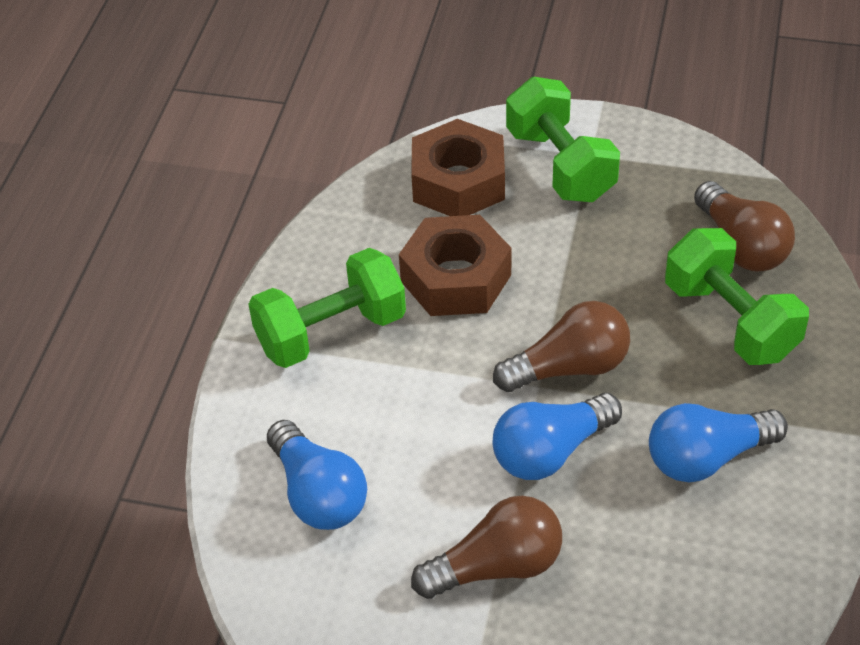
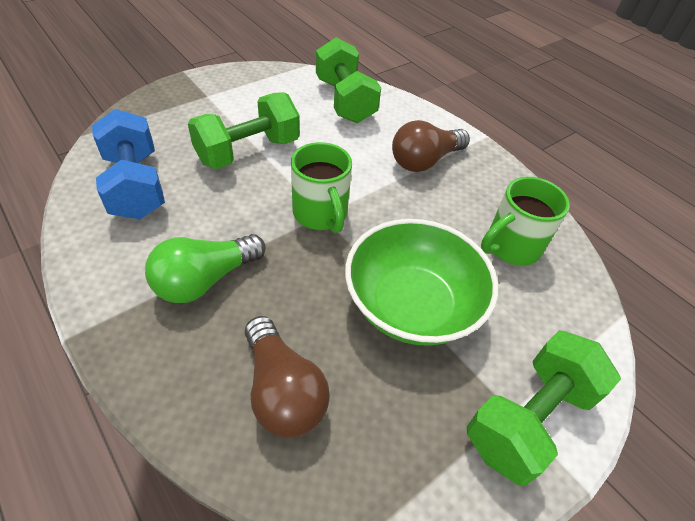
blue dumbbell: 0 -> 1
blue light bulb: 3 -> 0
brown light bulb: 3 -> 2
brown nut: 2 -> 0
green bowl: 0 -> 1
green light bulb: 0 -> 1
green mug: 0 -> 2

